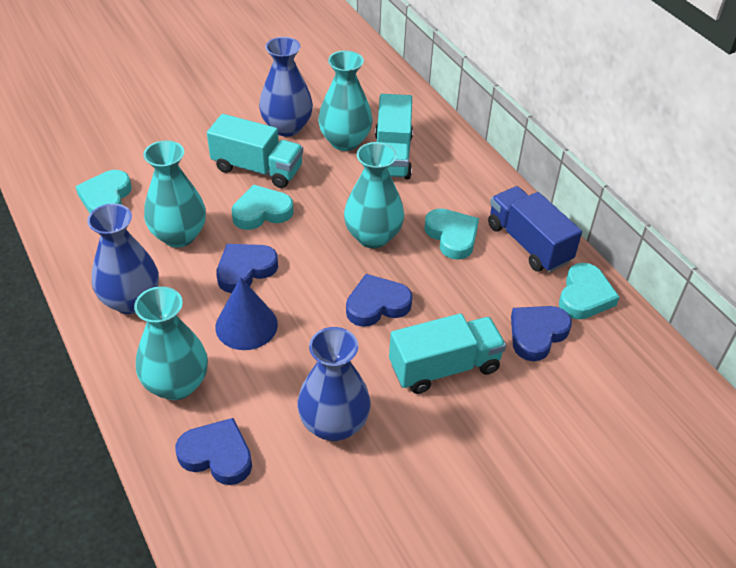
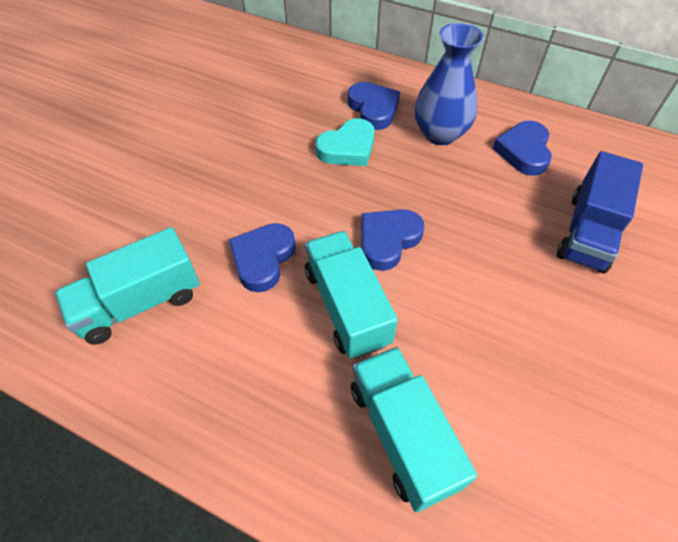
blue cone: 1 -> 0
blue vase: 3 -> 1
turquoise heart: 4 -> 1
turquoise vase: 4 -> 0

